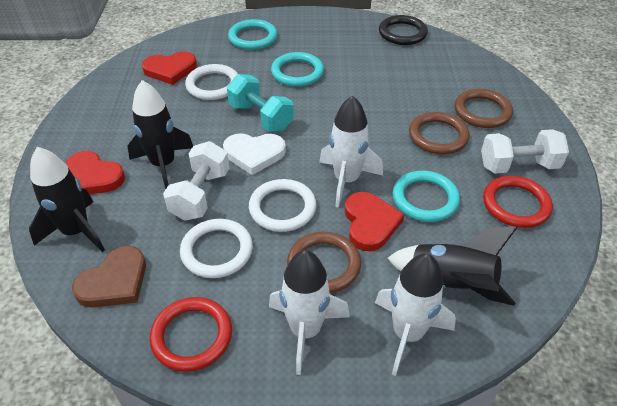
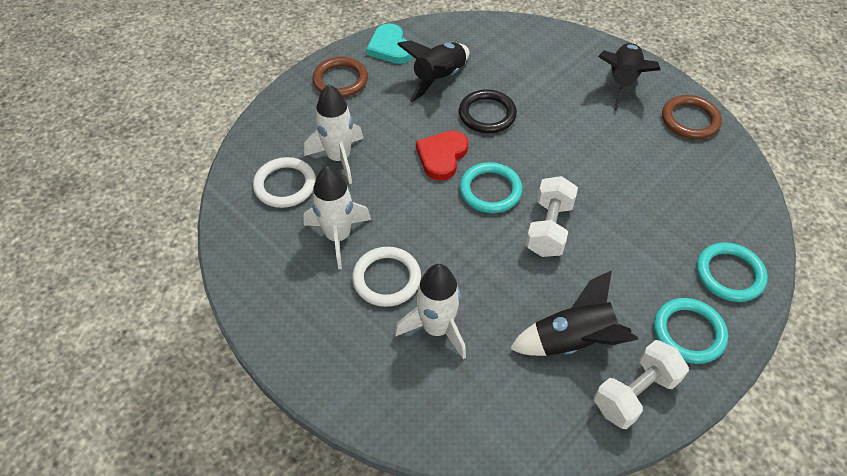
brown heart: 1 -> 0
brown ring: 3 -> 2
red heart: 3 -> 1
red ring: 2 -> 0
turquoise dumbbell: 1 -> 0
turquoise heart: 0 -> 1
white heart: 1 -> 0
white ring: 3 -> 2

